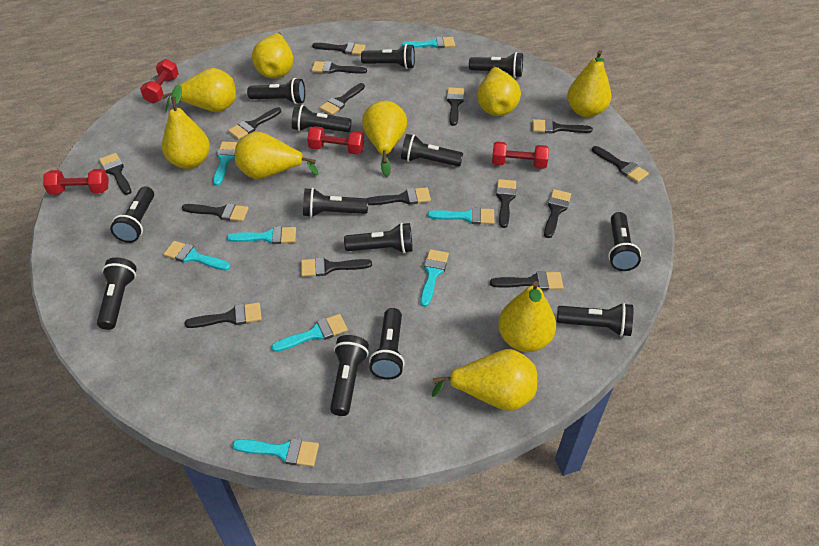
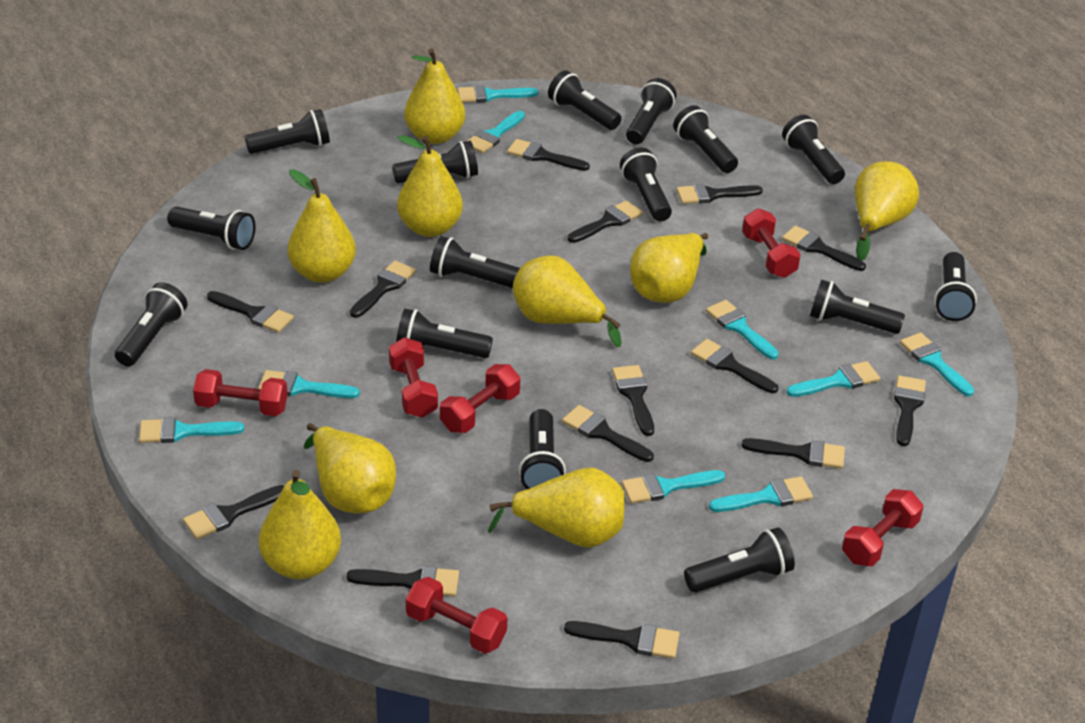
black brush: 15 -> 14
black flashlight: 13 -> 15
red dumbbell: 4 -> 6
turquoise brush: 8 -> 9

